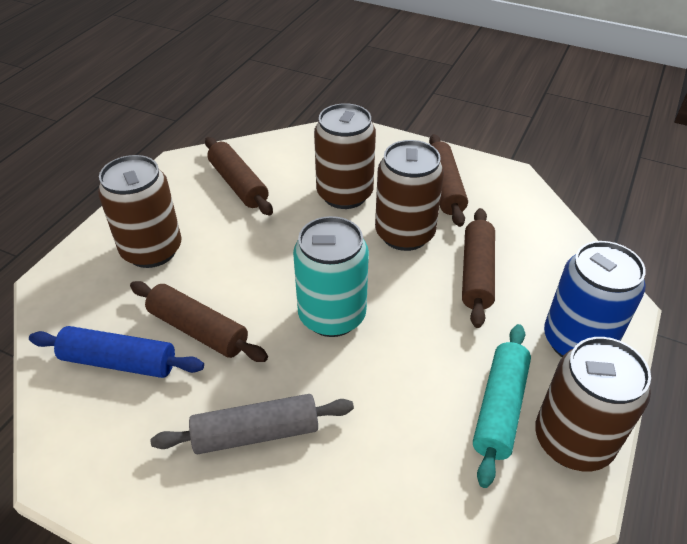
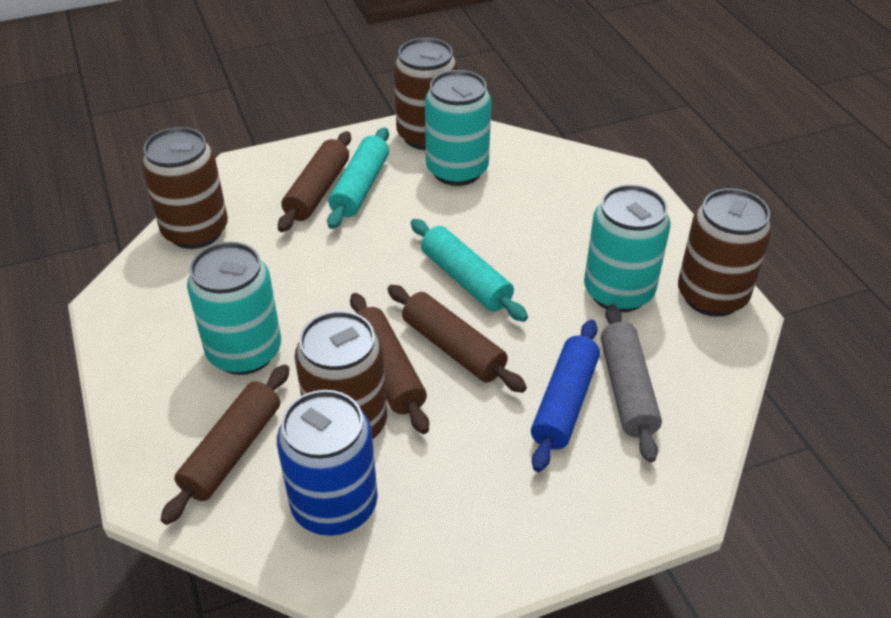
turquoise can: 1 -> 3
turquoise rolling pin: 1 -> 2

